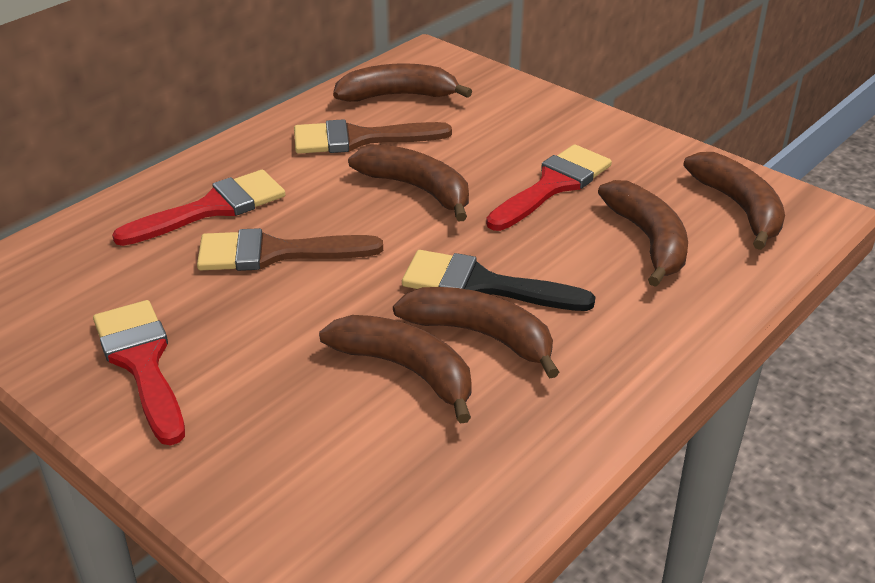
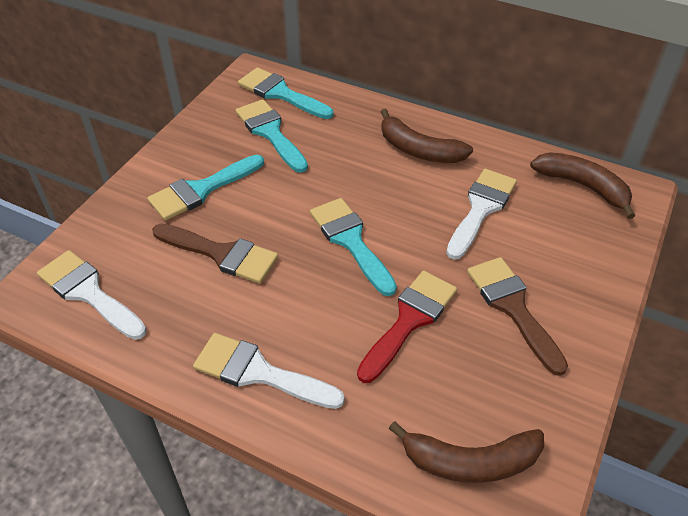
black brush: 1 -> 0
brown banana: 6 -> 3
red brush: 3 -> 1
turquoise brush: 0 -> 4
white brush: 0 -> 3

